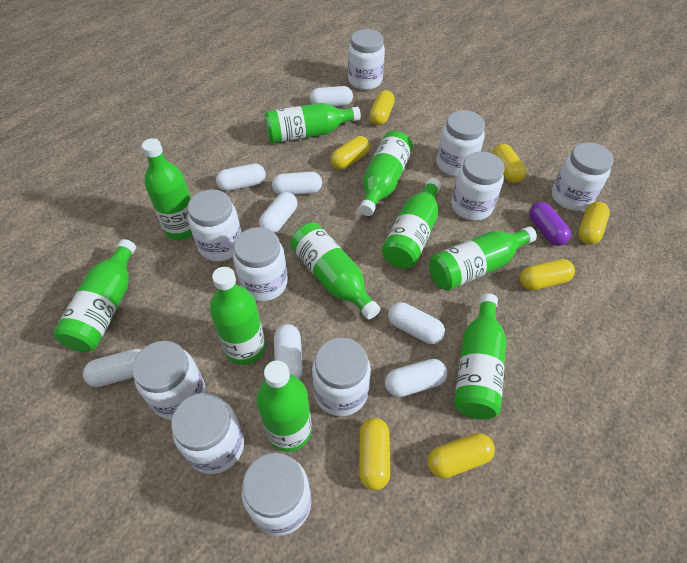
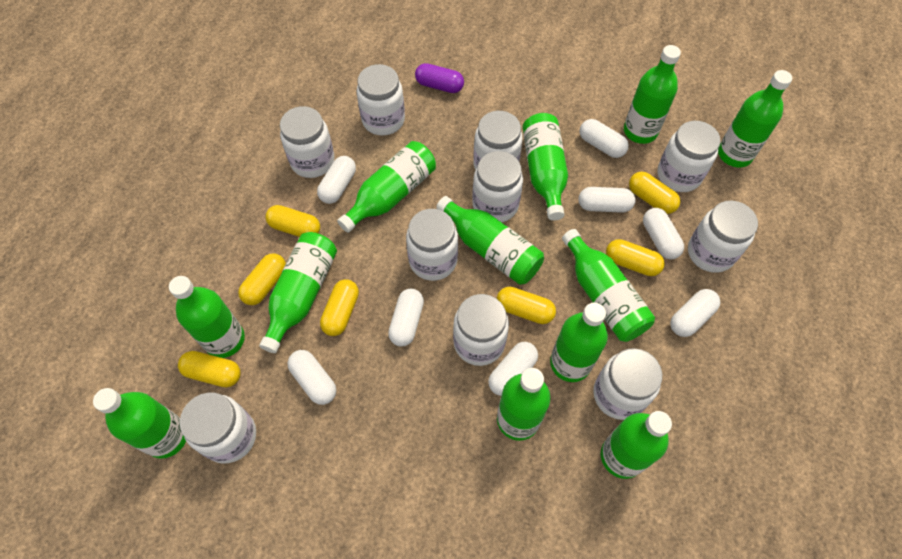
green bottle: 10 -> 12

